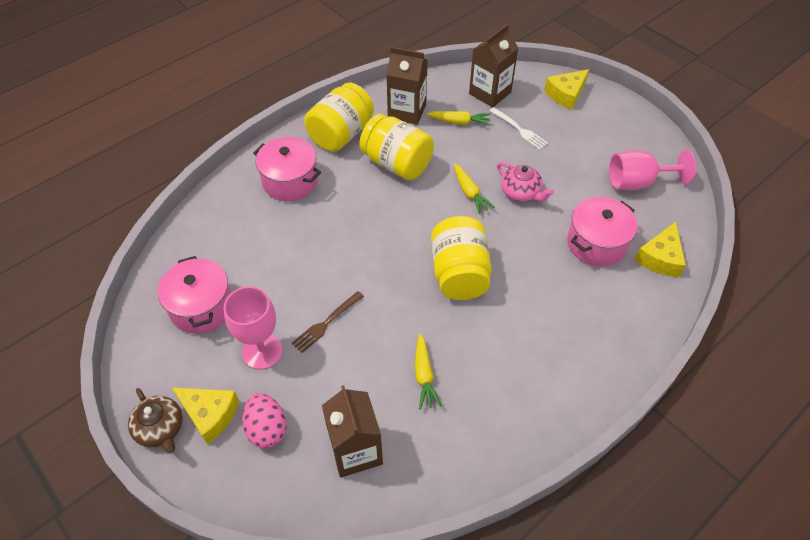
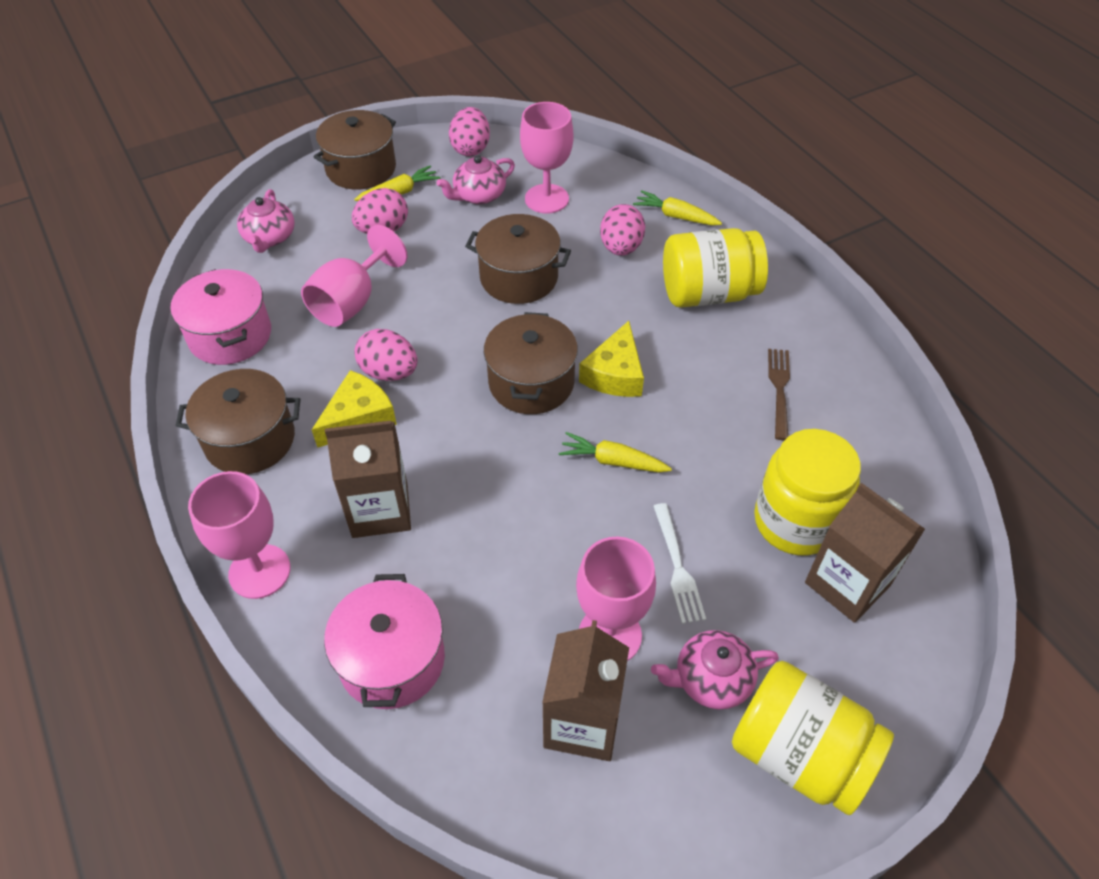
brown pot: 0 -> 4
brown teapot: 1 -> 0
pink egg: 1 -> 4
pink goblet: 2 -> 4
pink pot: 3 -> 2
pink teapot: 1 -> 3
yellow cheese: 3 -> 2

